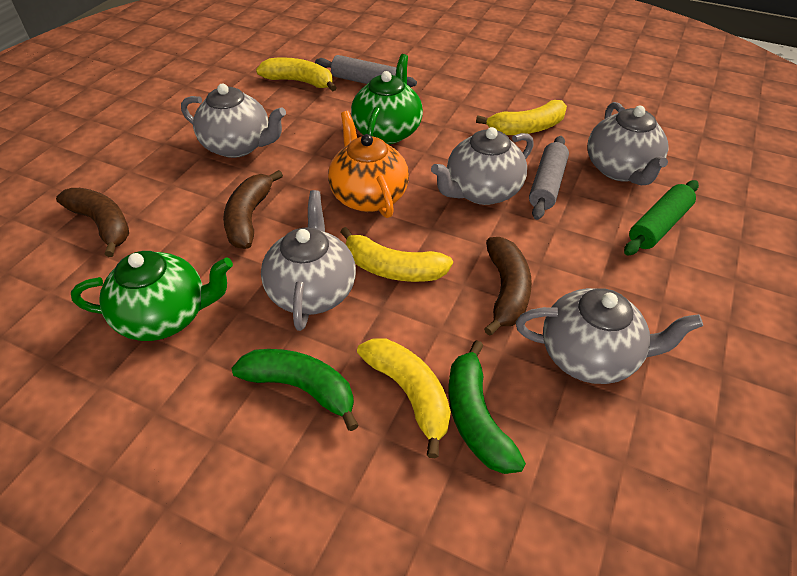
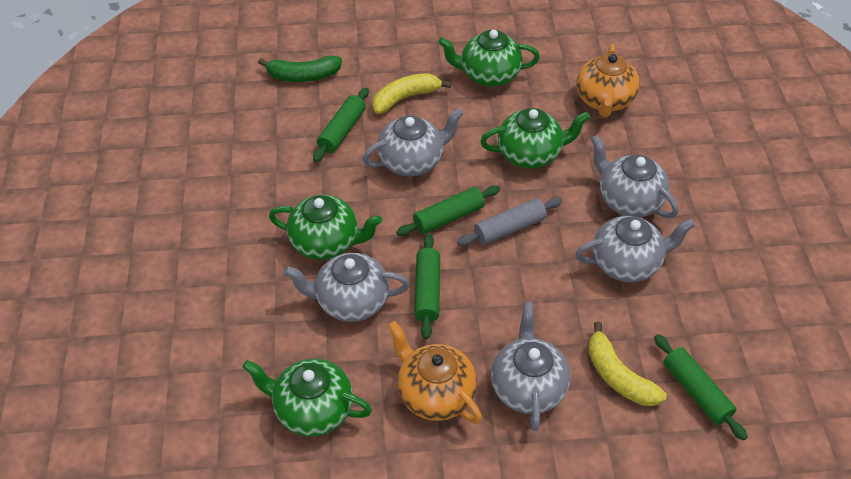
brown banana: 3 -> 0
green banana: 2 -> 1
green rolling pin: 1 -> 4
green teapot: 2 -> 4
grey rolling pin: 2 -> 1
orange teapot: 1 -> 2
yellow banana: 4 -> 2

